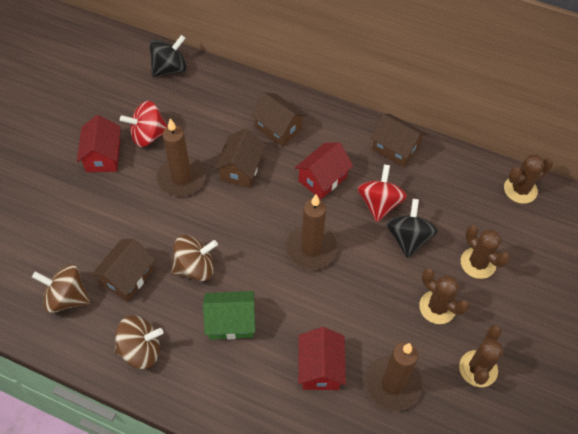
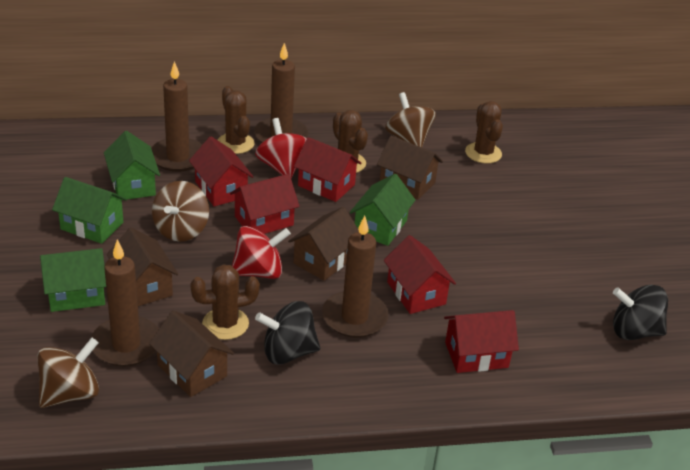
brown candle: 3 -> 4
green house: 1 -> 4
red house: 3 -> 5

